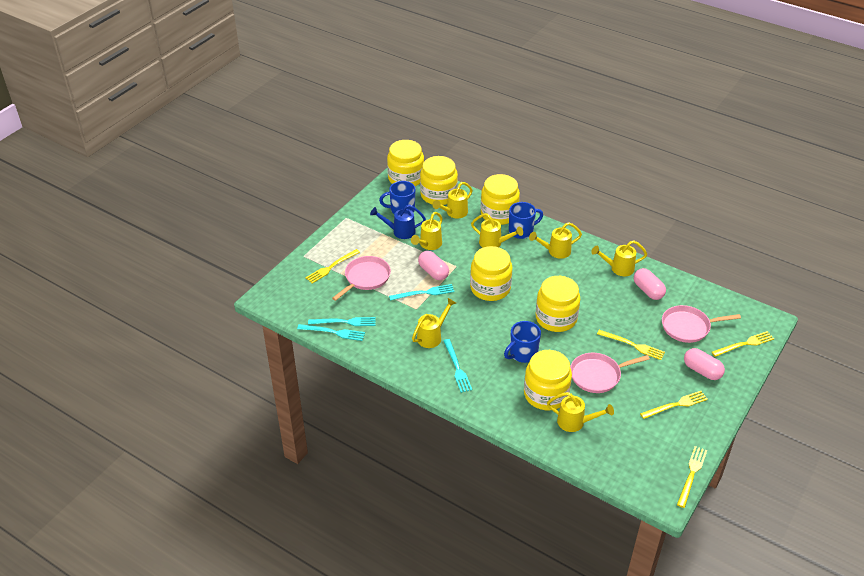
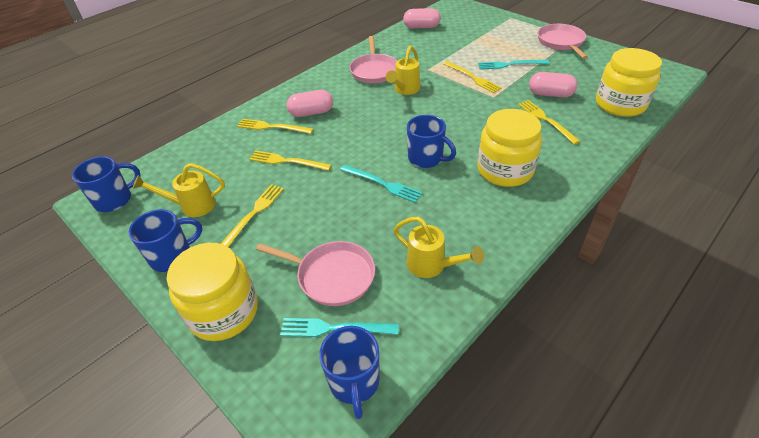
blue mug: 3 -> 4
blue watering can: 1 -> 0
turquoise fork: 4 -> 3
yellow jar: 6 -> 3
yellow watering can: 7 -> 3

